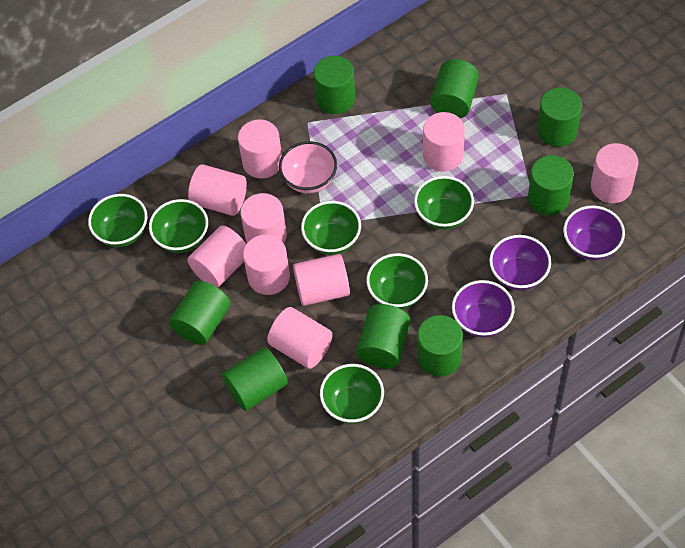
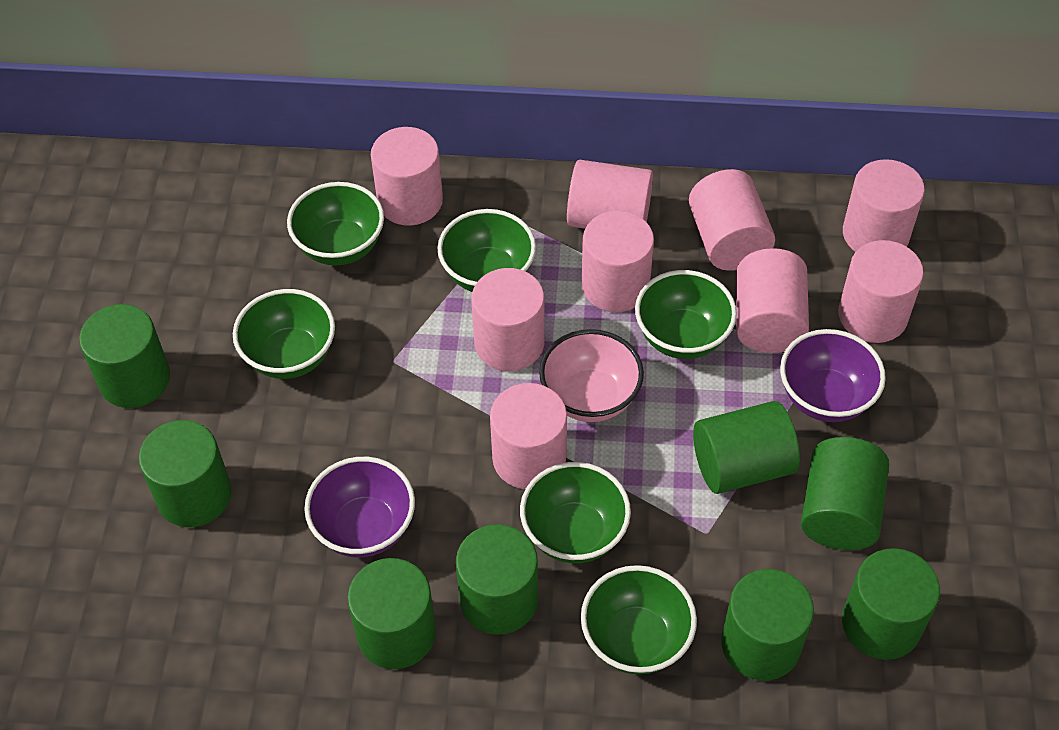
purple bowl: 3 -> 2

